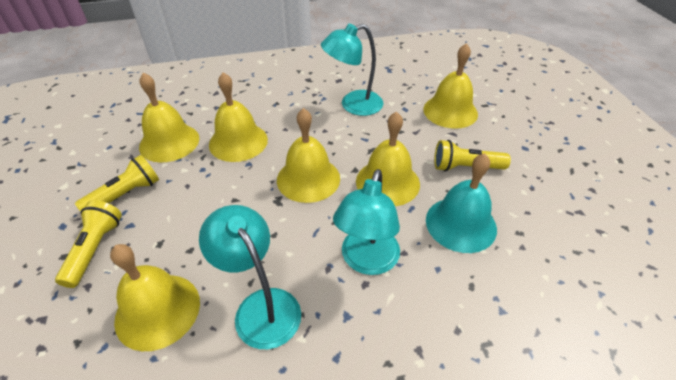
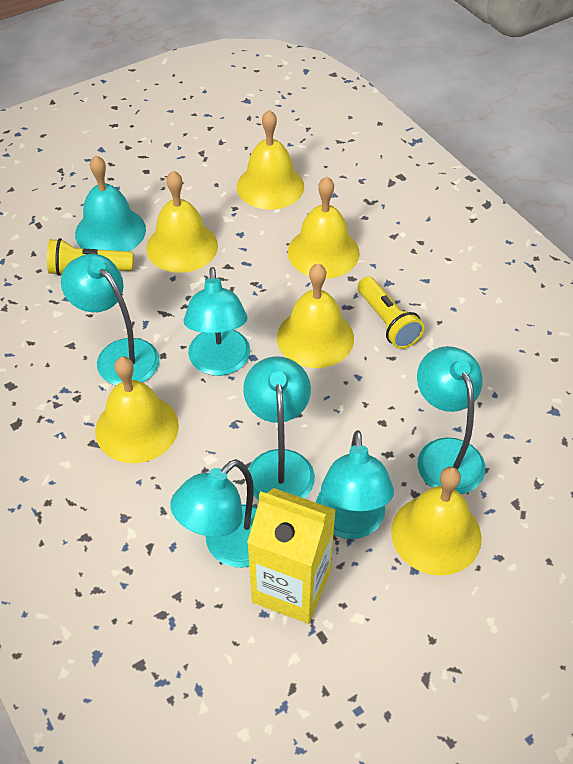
turquoise lamp: 3 -> 6
yellow carton: 0 -> 1
yellow flashlight: 3 -> 2

